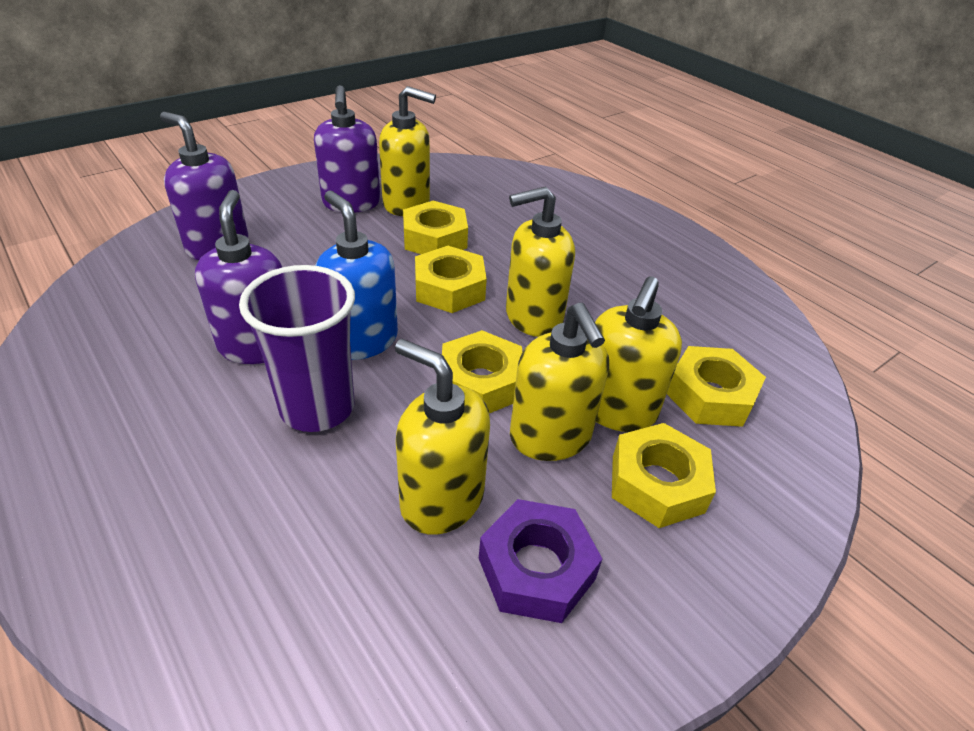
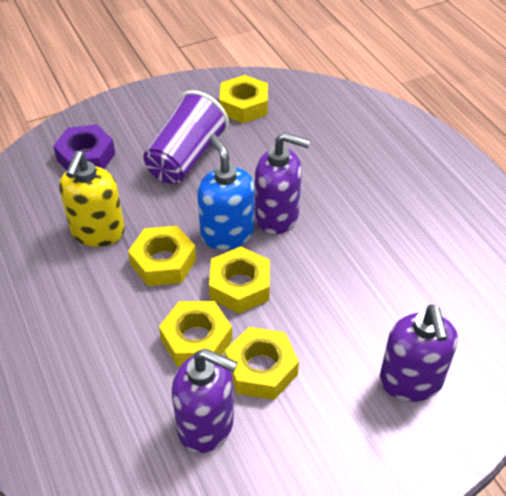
yellow soap dispenser: 5 -> 1

